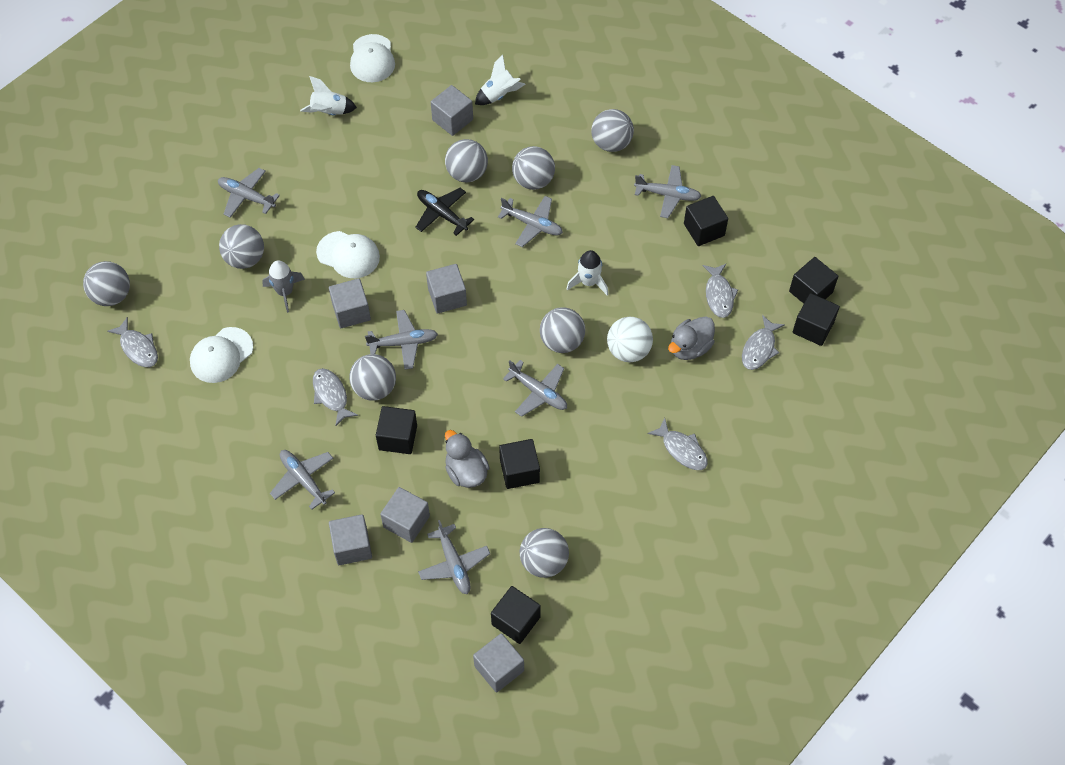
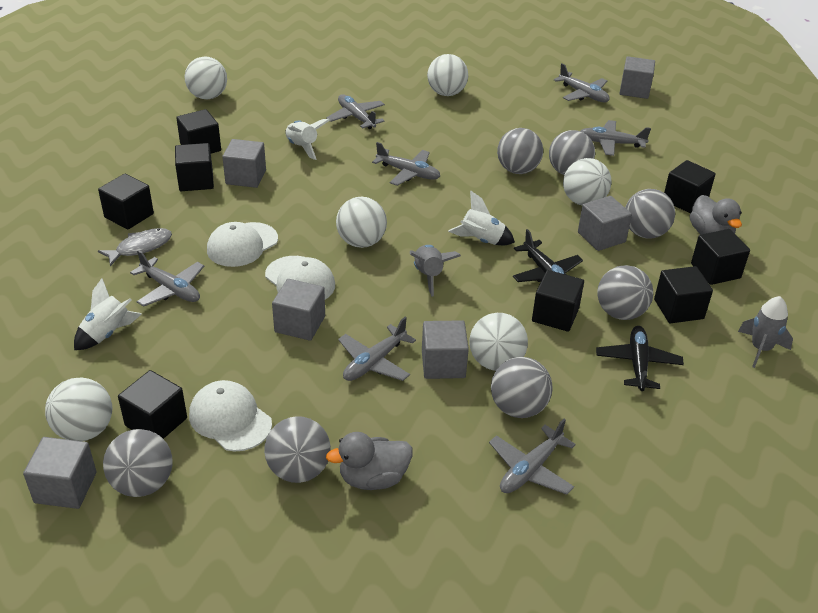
black cube: 6 -> 8
black plane: 1 -> 2
grey ball: 8 -> 7
grey fish: 5 -> 1
grey rocket: 1 -> 2
white ball: 1 -> 6

